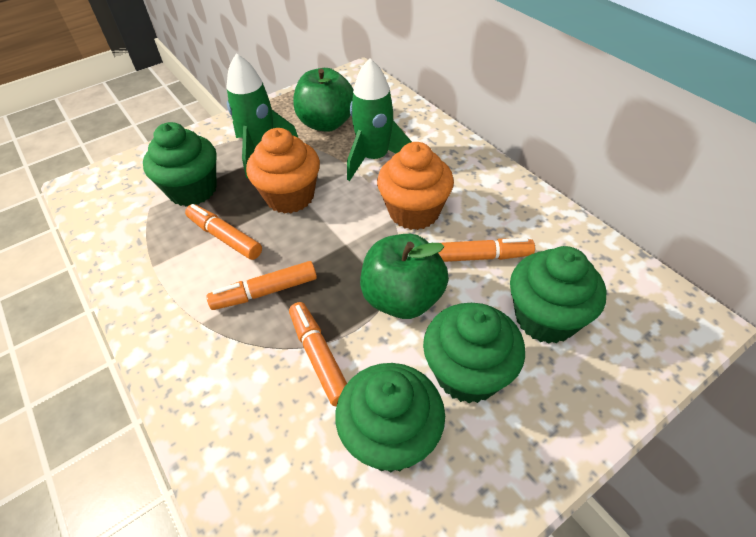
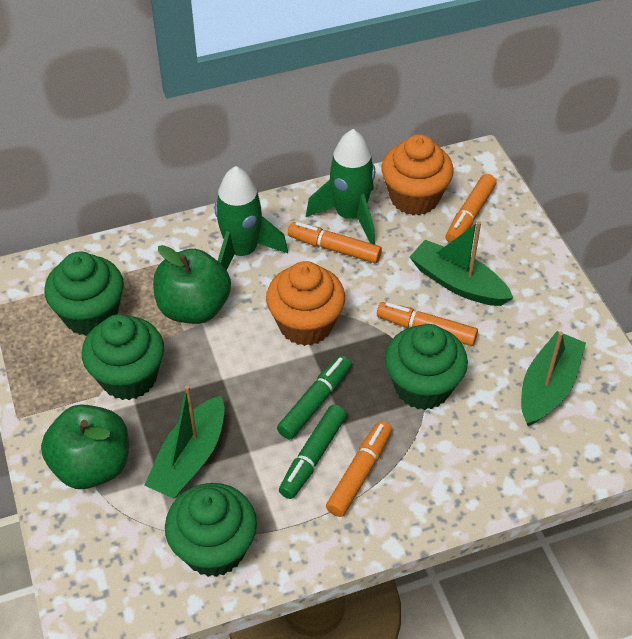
green boat: 0 -> 3
green marker: 0 -> 2

